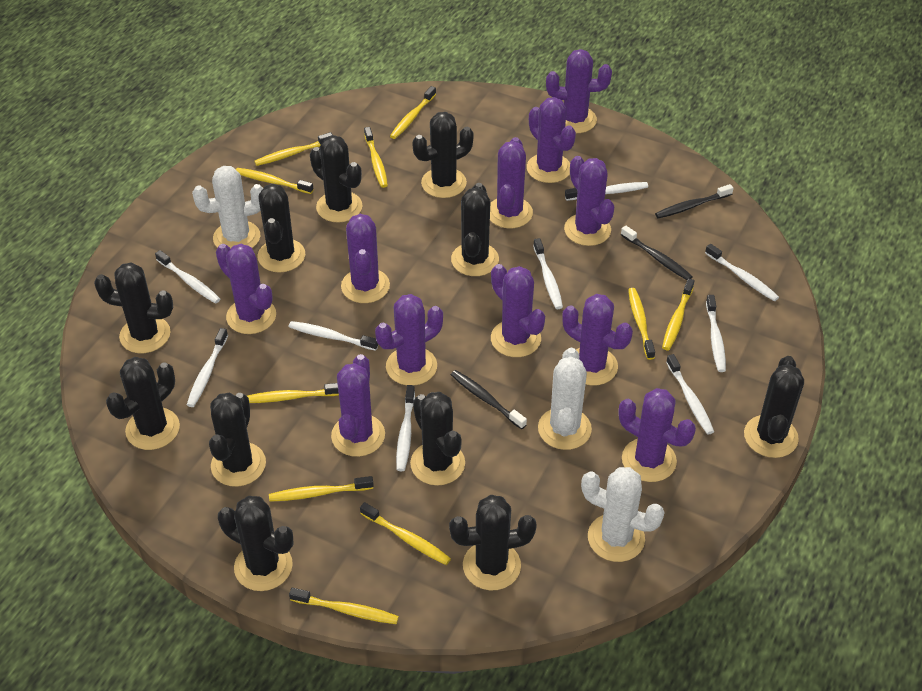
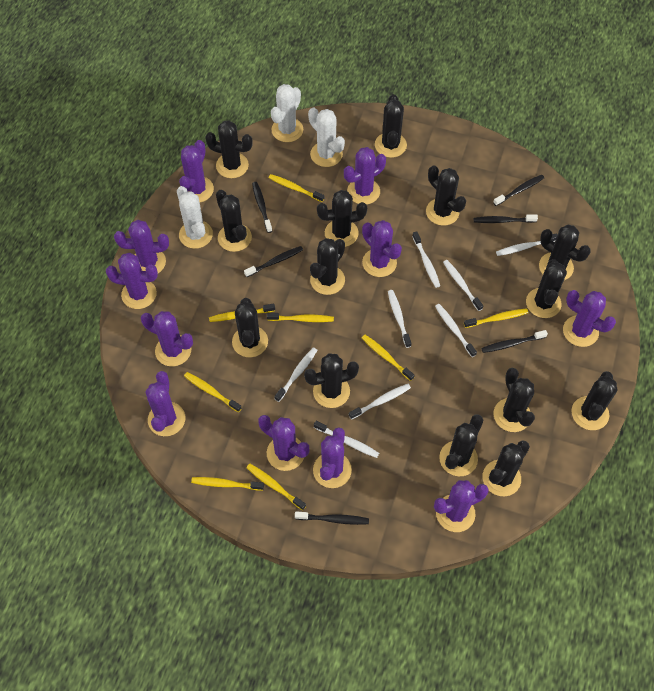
black cactus: 11 -> 14
black toothbrush: 3 -> 6
white toothbrush: 9 -> 8
yellow toothbrush: 10 -> 8

